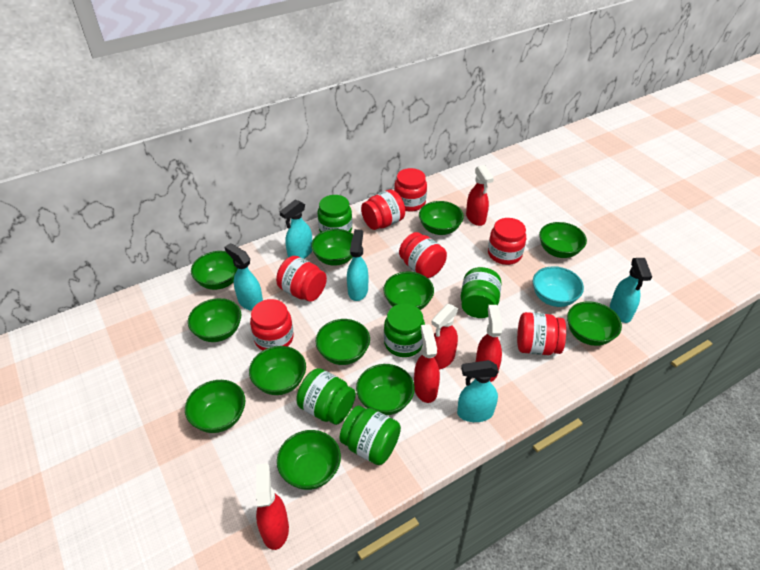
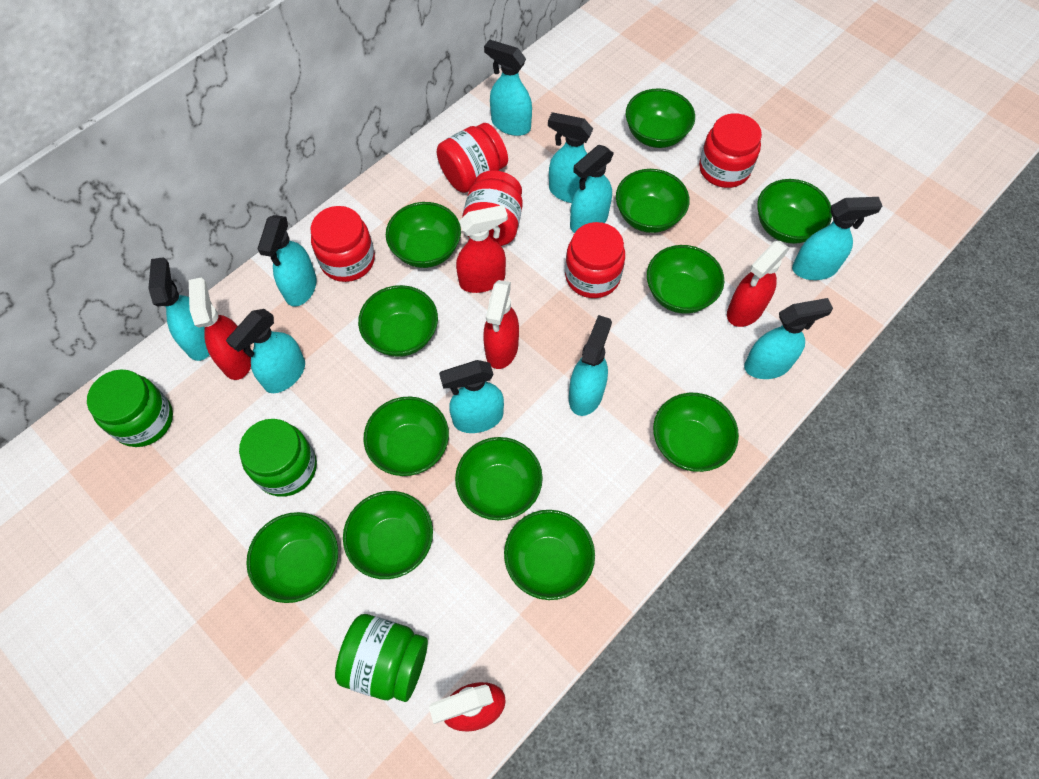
green jar: 5 -> 3
red jar: 7 -> 5
turquoise bowl: 1 -> 0
turquoise spray bottle: 5 -> 10

